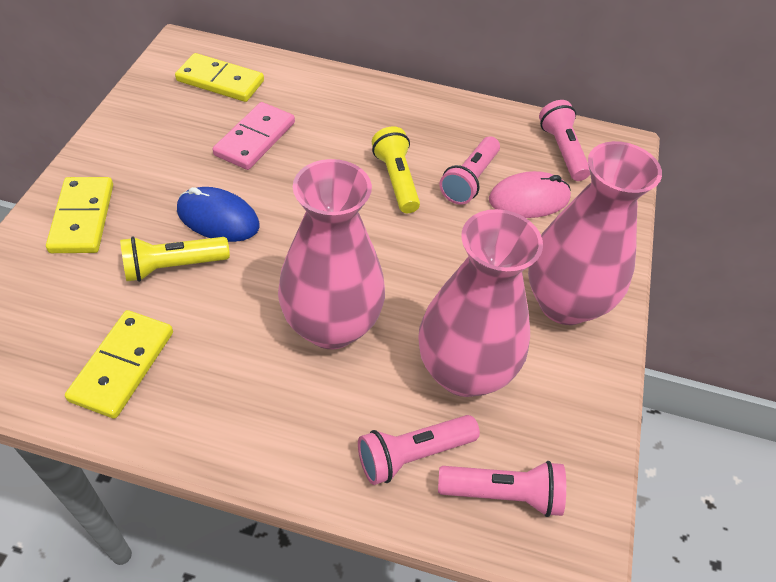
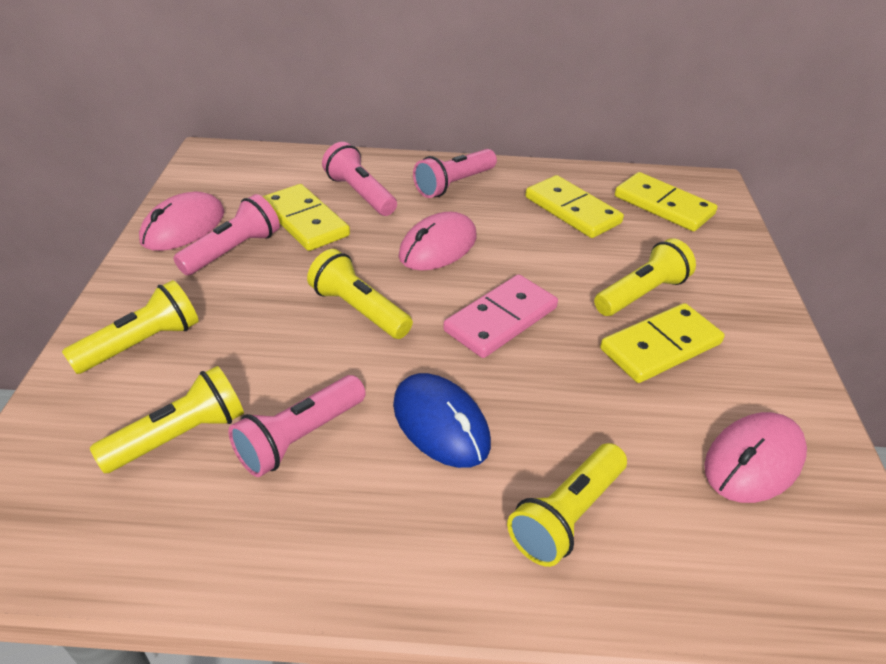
pink mouse: 1 -> 3
pink vase: 3 -> 0
yellow domino: 3 -> 4
yellow flashlight: 2 -> 5

